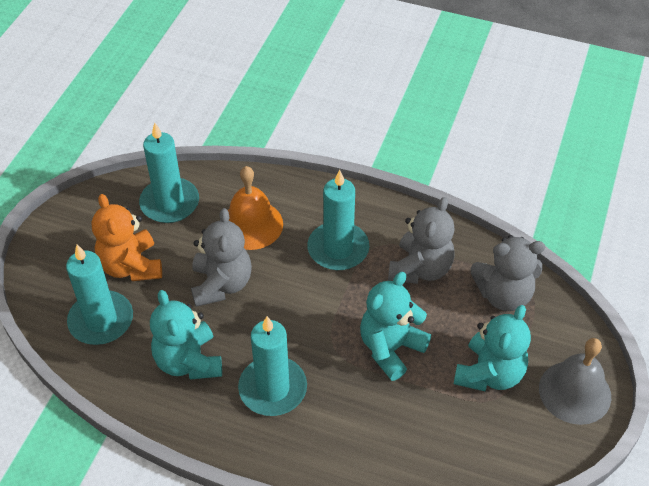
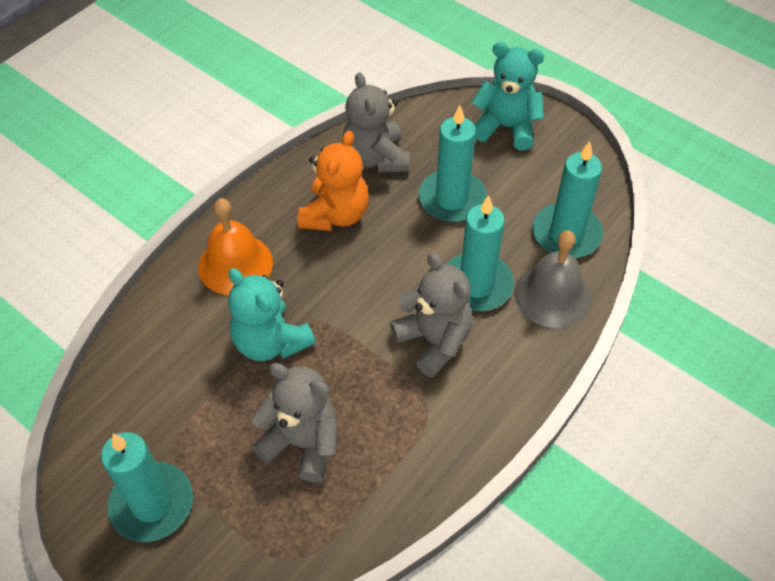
turquoise teddy bear: 3 -> 2

